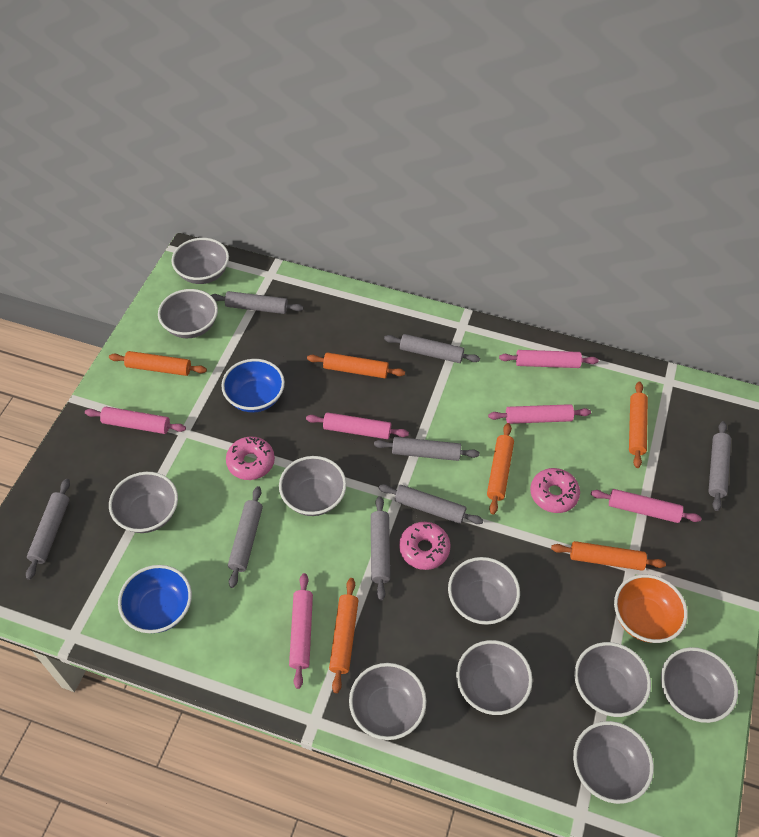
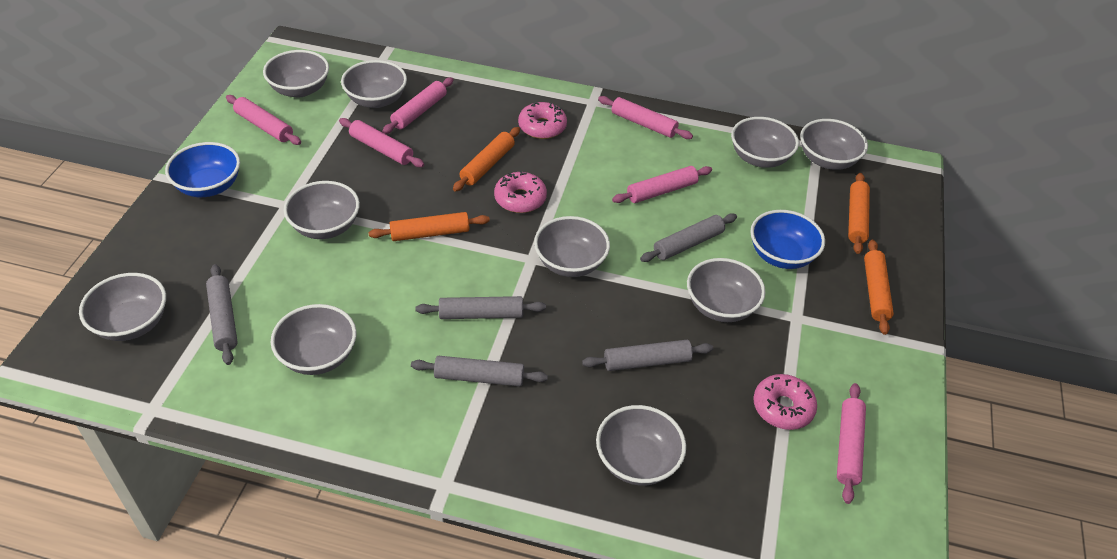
grey rolling pin: 8 -> 5
orange bowl: 1 -> 0
orange rolling pin: 6 -> 4

